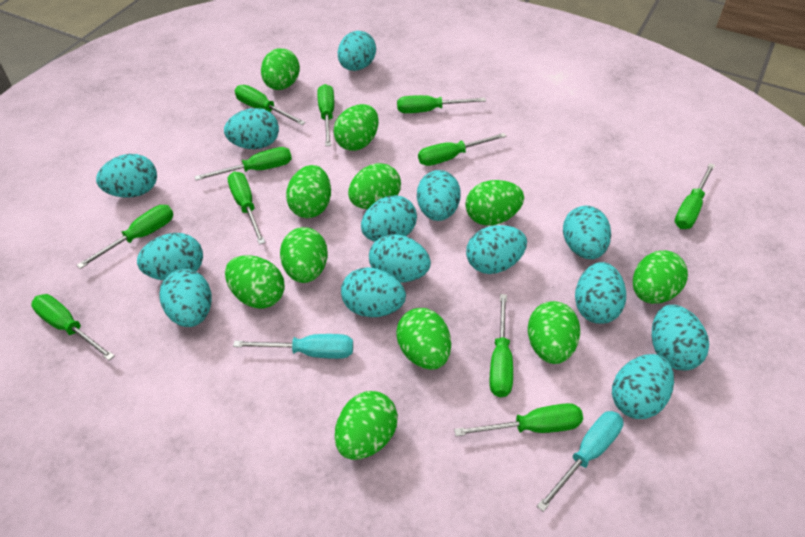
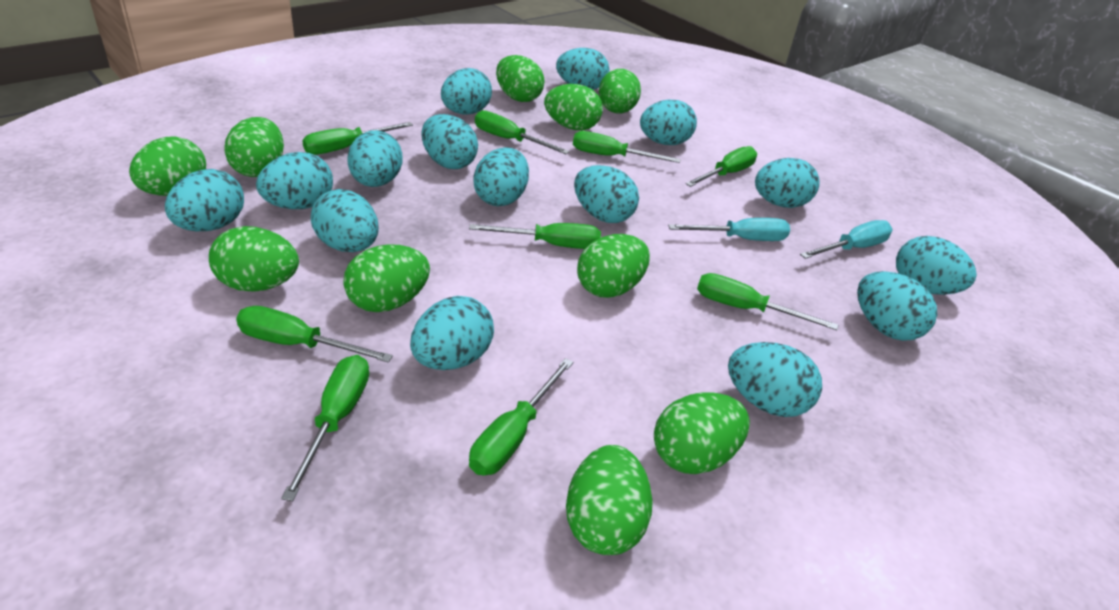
green egg: 11 -> 10
green screwdriver: 11 -> 9
turquoise egg: 14 -> 15

